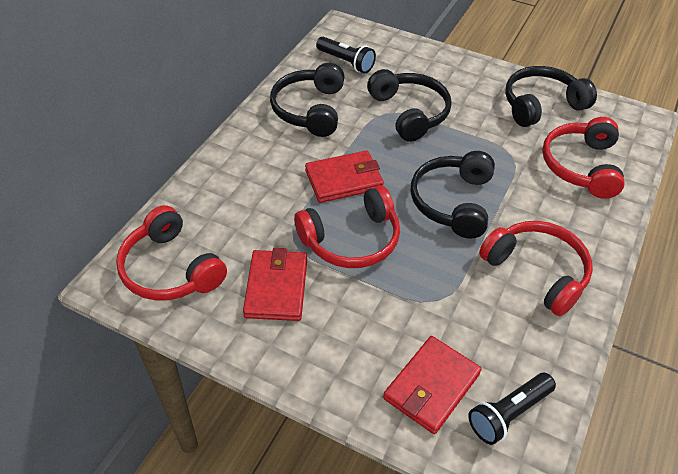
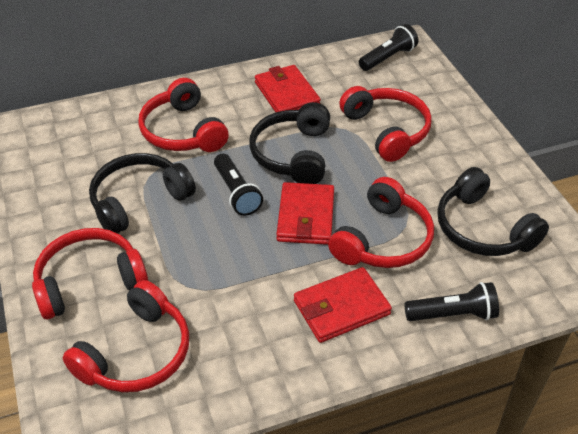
black flashlight: 2 -> 3
black headphones: 4 -> 3
red headphones: 4 -> 5

